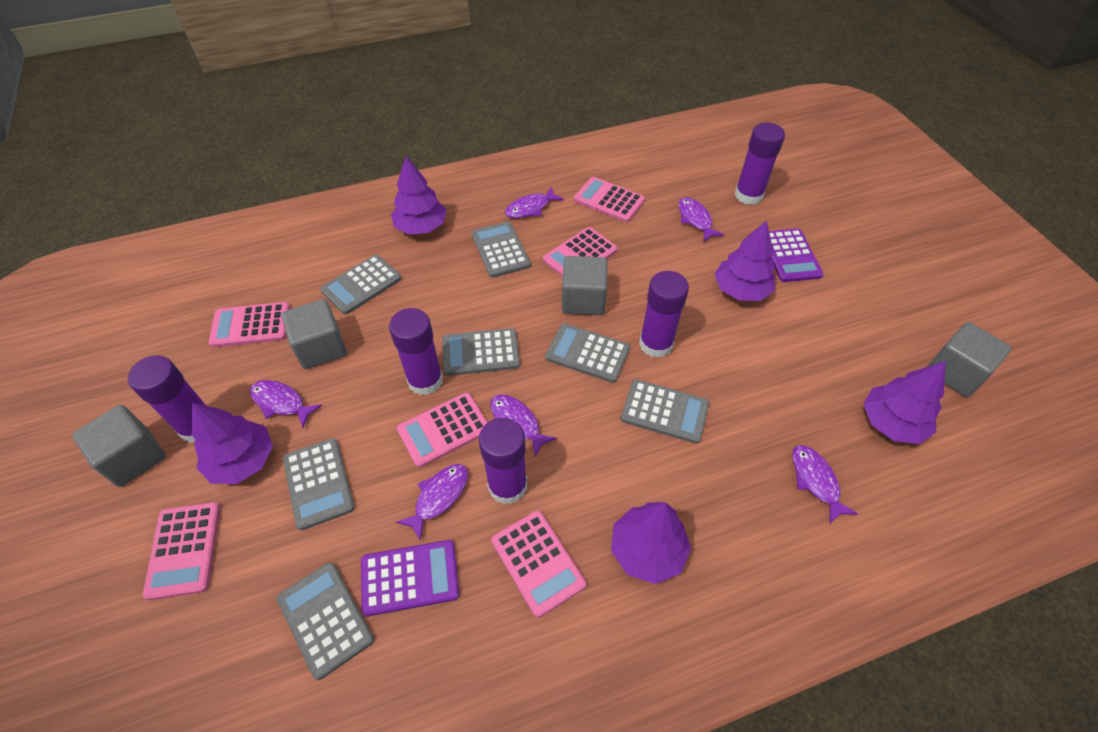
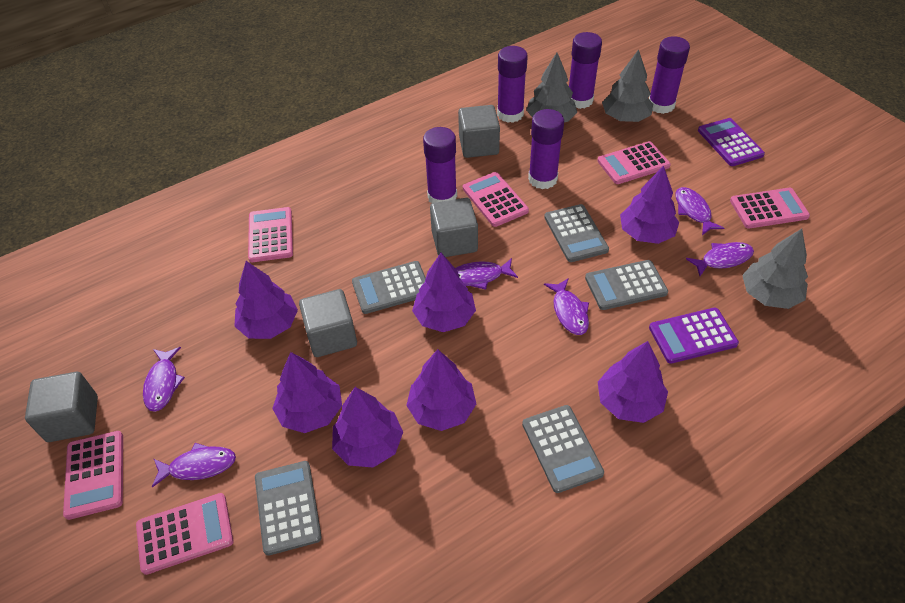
grey calculator: 7 -> 5
grey tree: 0 -> 3
purple tree: 5 -> 7

